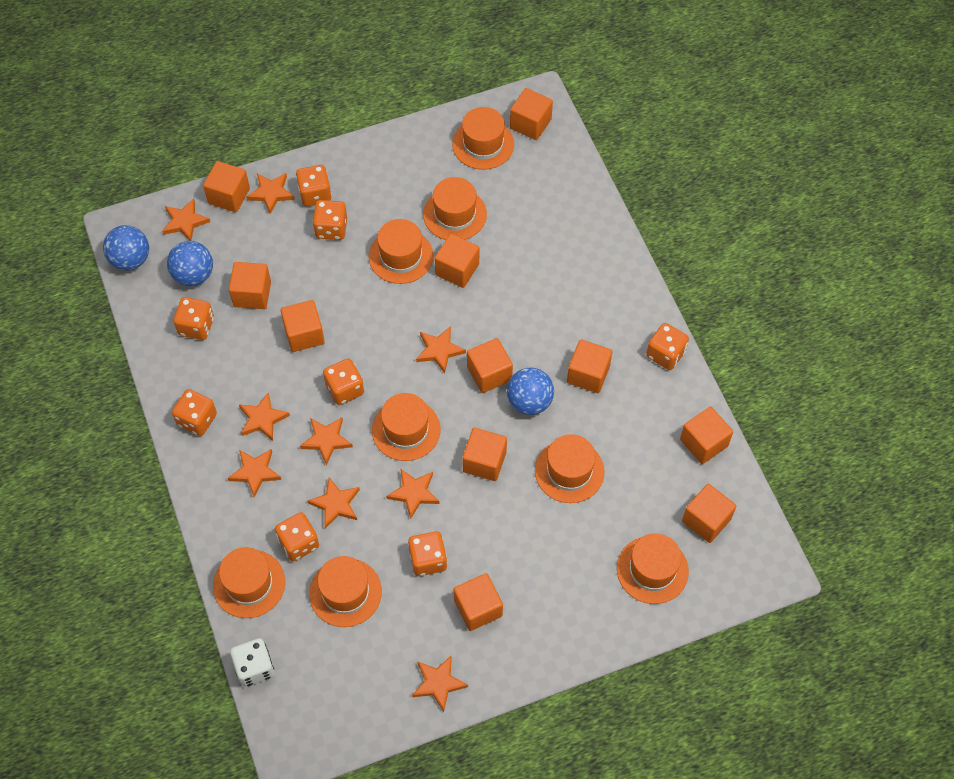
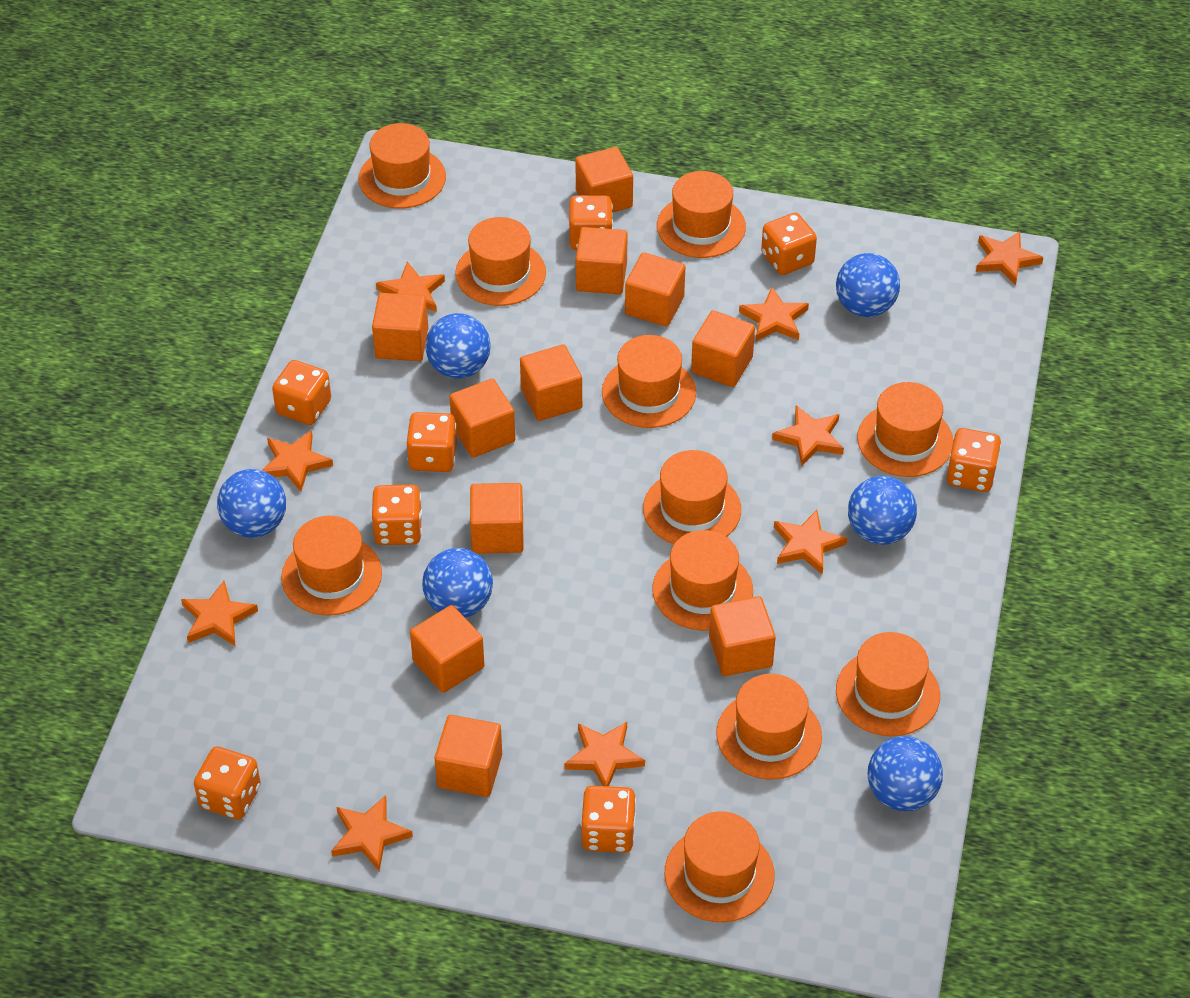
blue ball: 3 -> 6
orange hat: 8 -> 11
white dice: 1 -> 0

